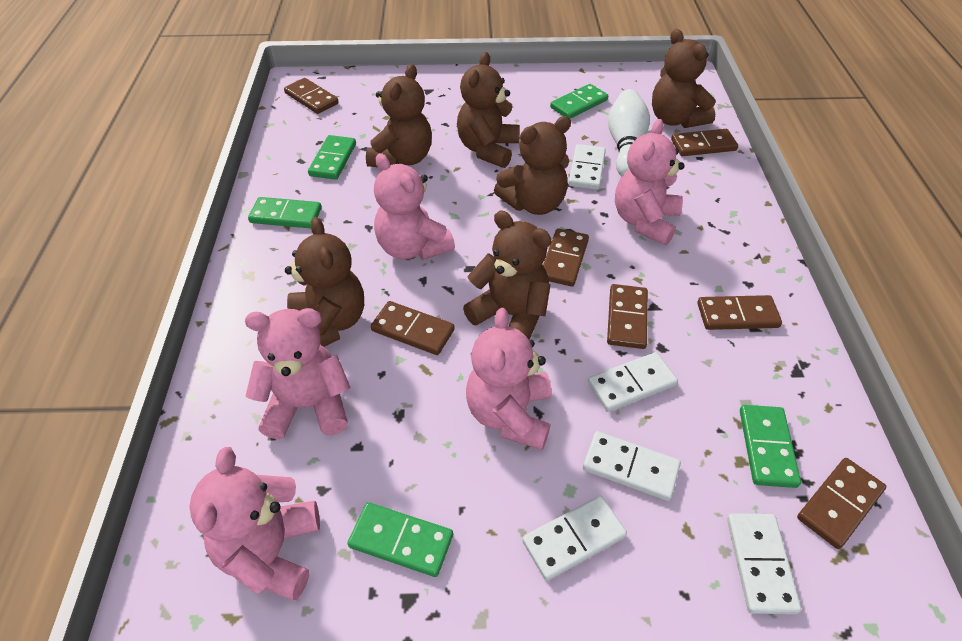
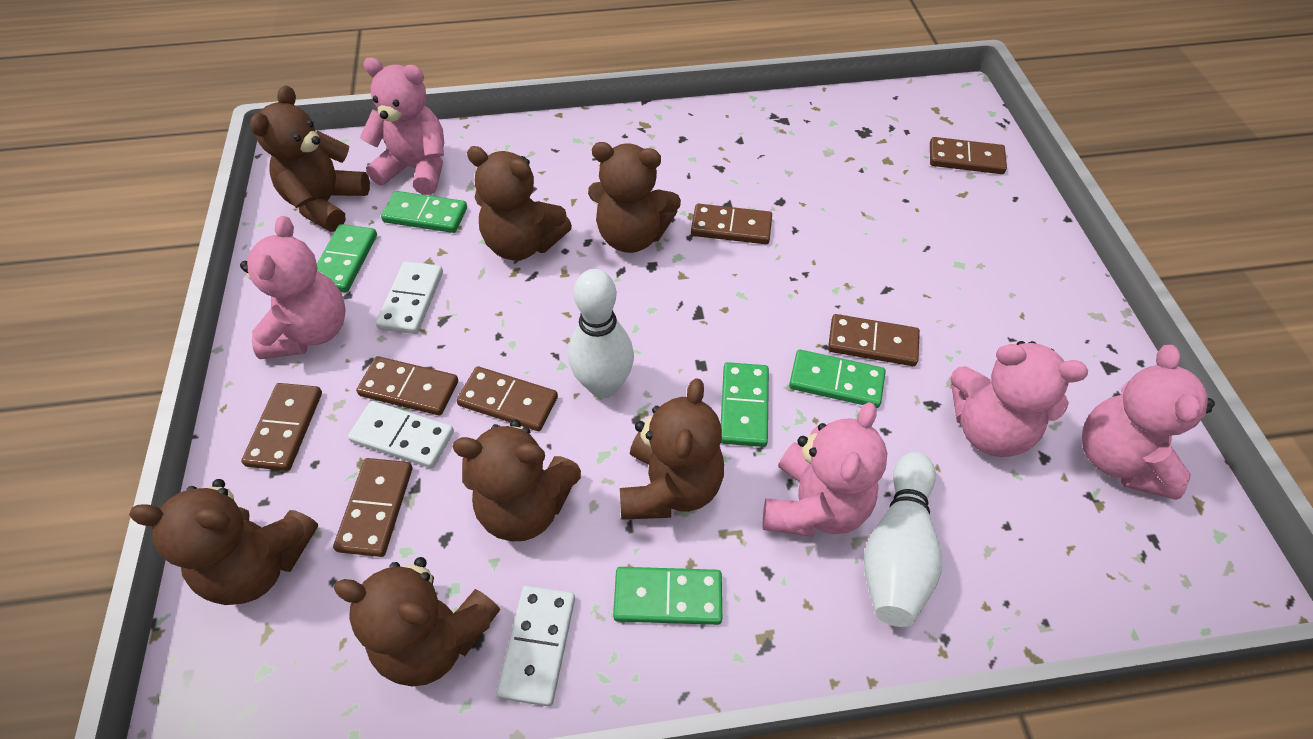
brown teddy bear: 6 -> 7
white bowling pin: 1 -> 2
white domino: 5 -> 3

